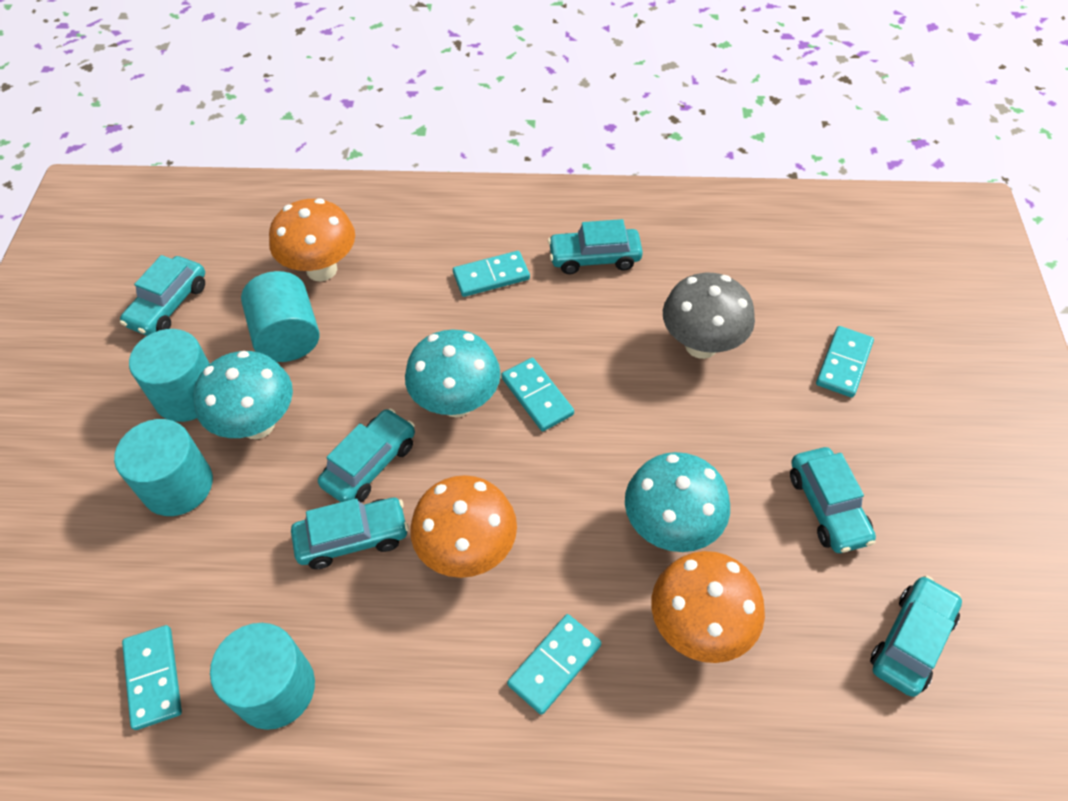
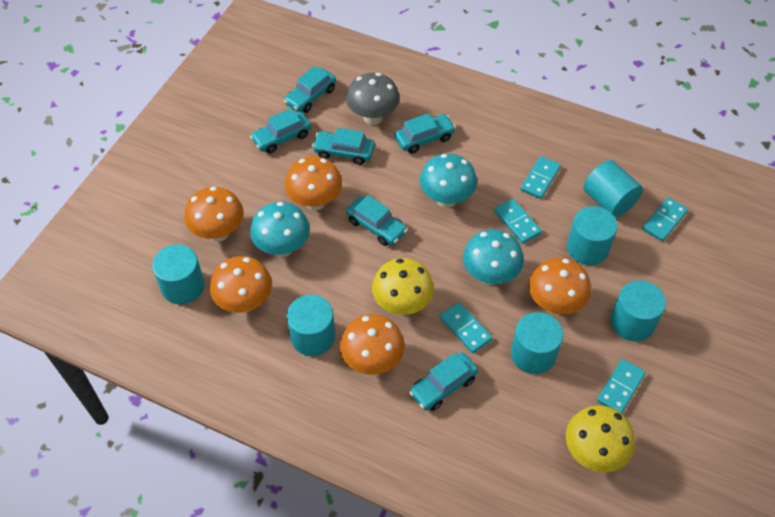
orange mushroom: 3 -> 5
turquoise cylinder: 4 -> 6
yellow mushroom: 0 -> 2

